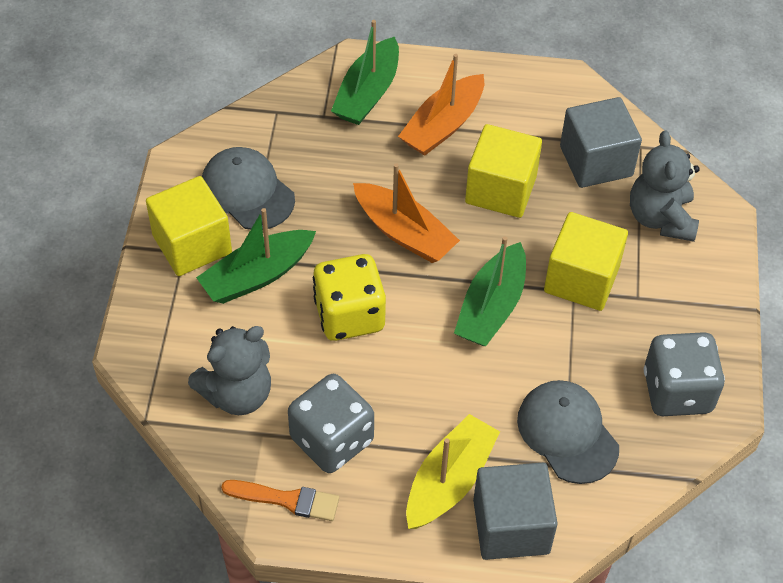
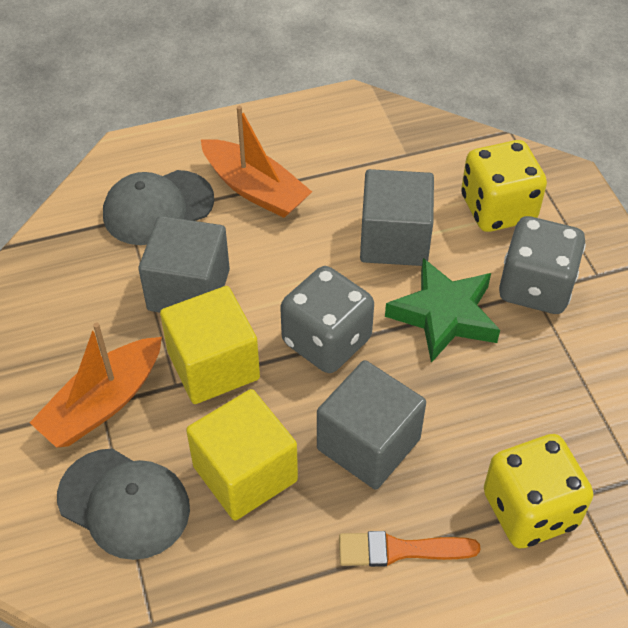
green boat: 3 -> 0
green star: 0 -> 1
grey cube: 2 -> 3
grey teddy bear: 2 -> 0
yellow boat: 1 -> 0
yellow cube: 3 -> 2
yellow dice: 1 -> 2

